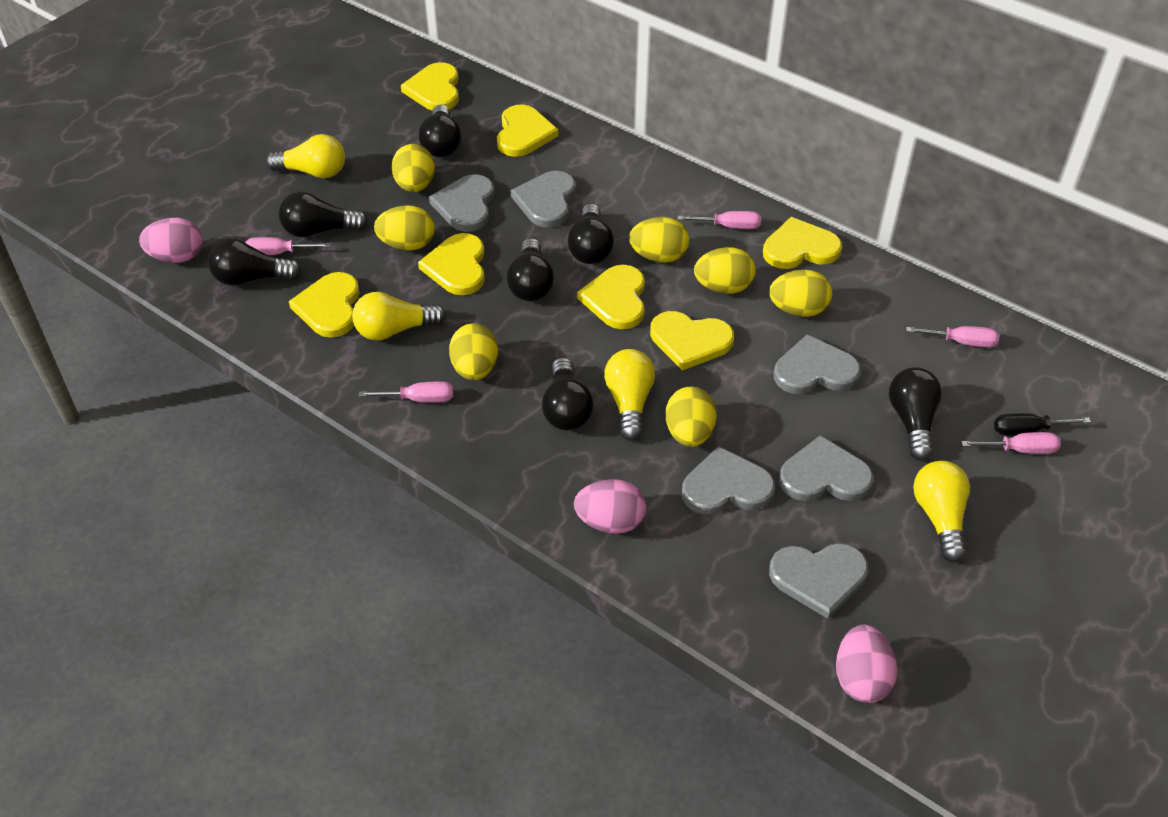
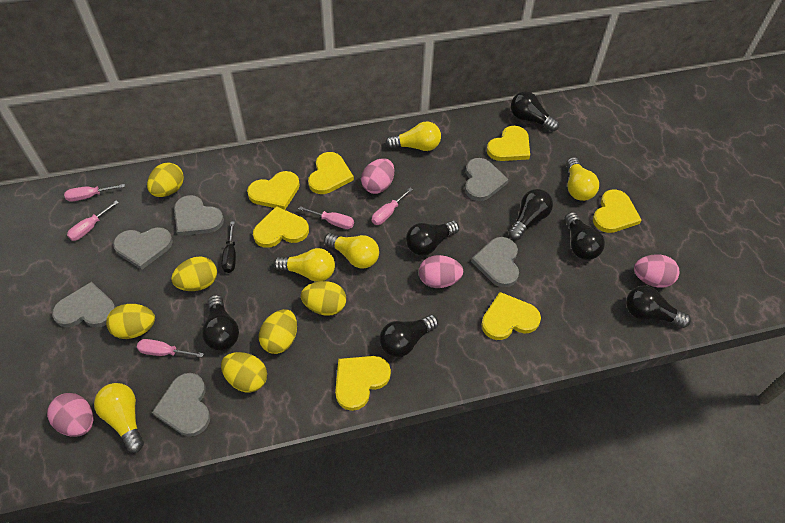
pink egg: 3 -> 4
yellow egg: 7 -> 6
yellow light bulb: 4 -> 5

